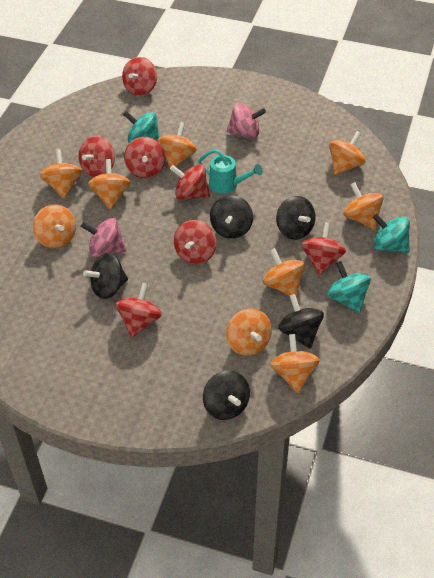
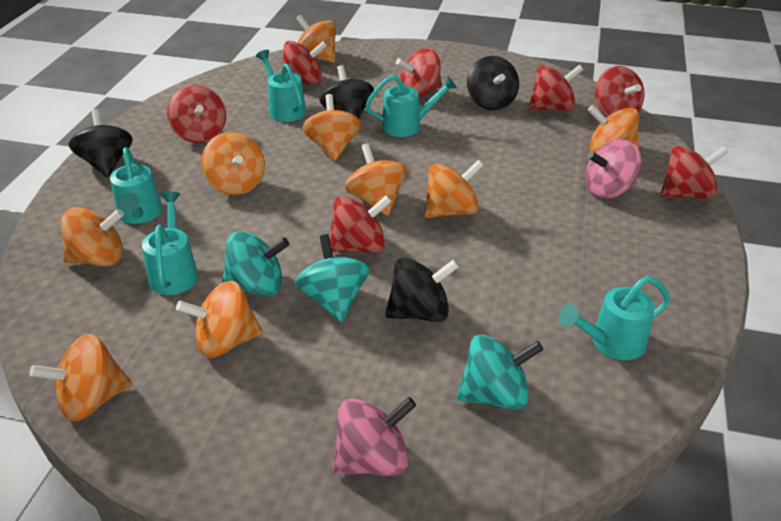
black spinning top: 5 -> 4
turquoise watering can: 1 -> 5

